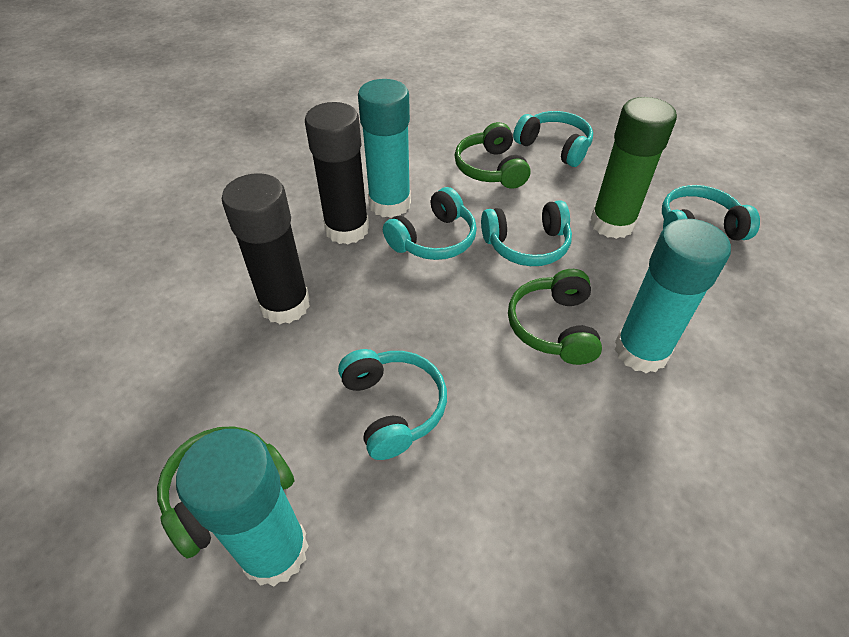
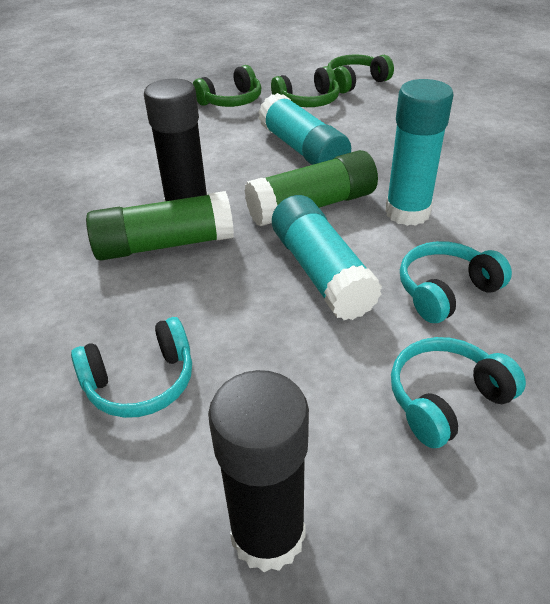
green glue stick: 1 -> 2
turquoise headphones: 5 -> 3

